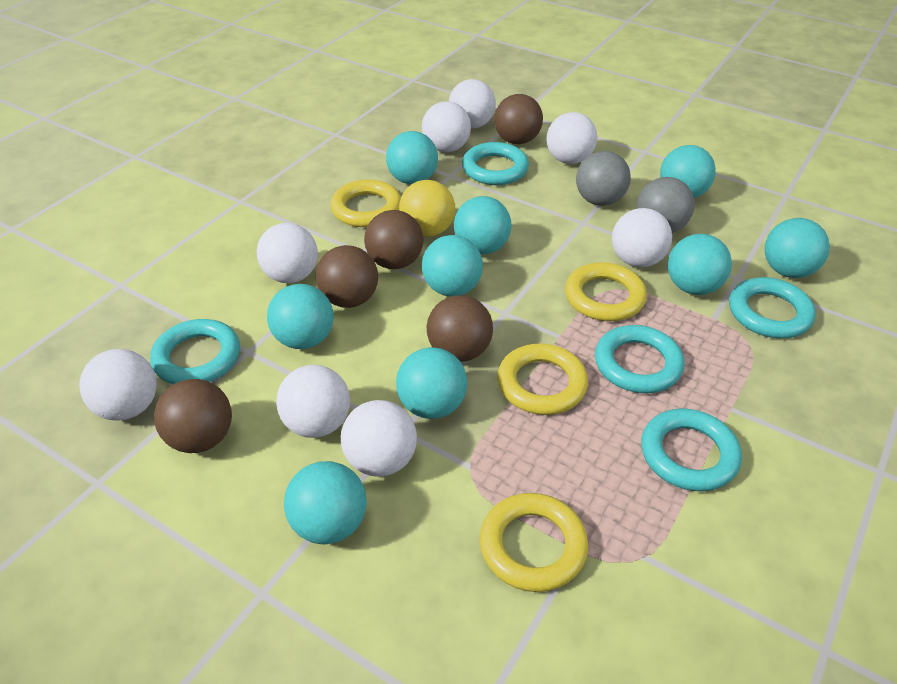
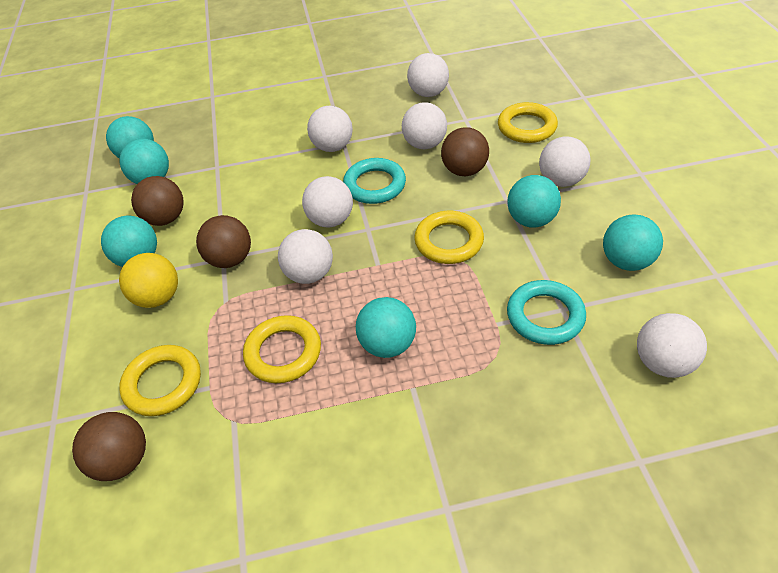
brown ball: 5 -> 4
grey ball: 2 -> 0
turquoise ball: 9 -> 6
turquoise ring: 5 -> 2
white ball: 8 -> 7

